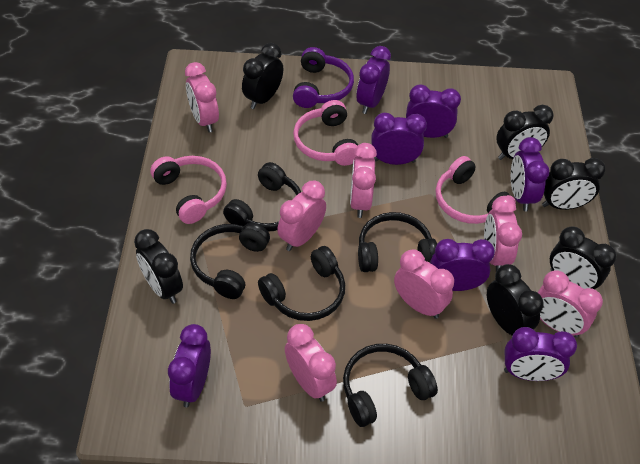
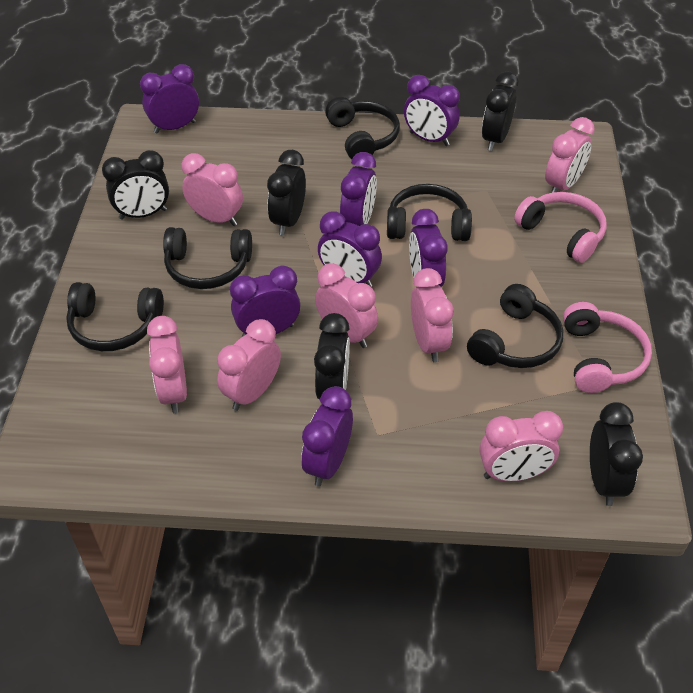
black clock: 6 -> 5
pink headphones: 3 -> 2
purple headphones: 1 -> 0

